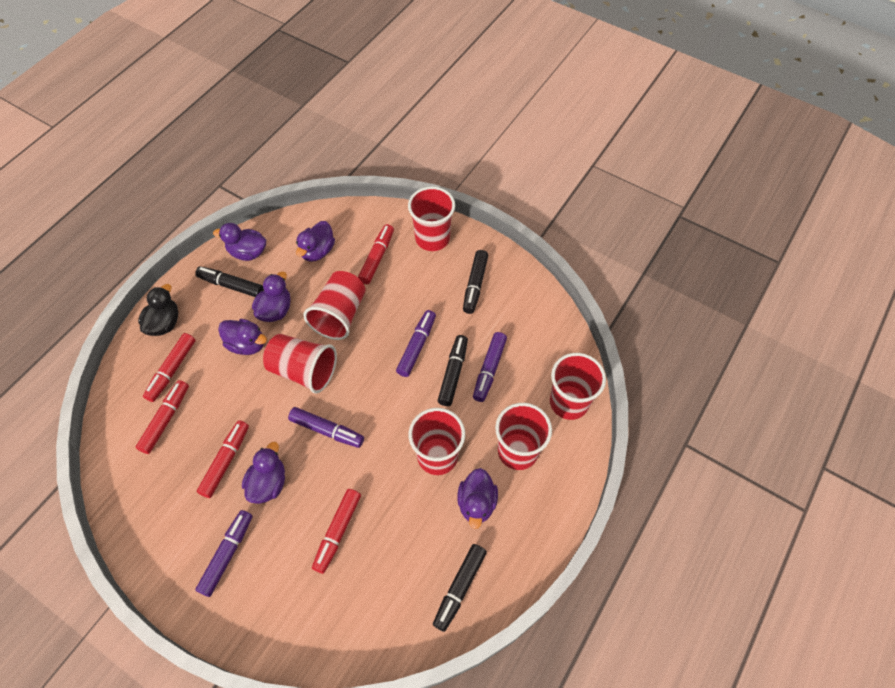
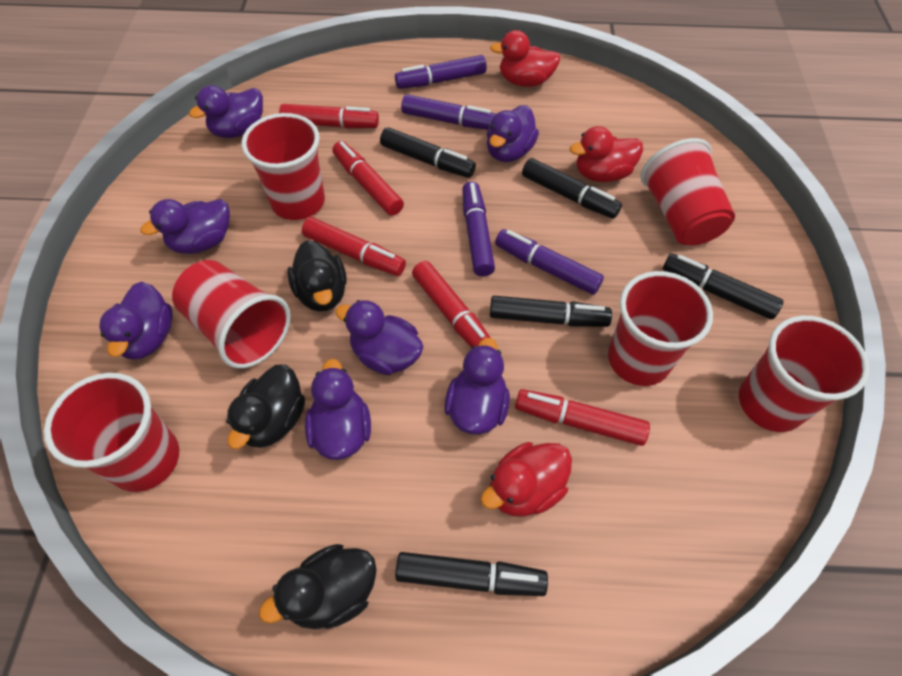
black duck: 1 -> 3
black marker: 4 -> 5
purple duck: 6 -> 7
red duck: 0 -> 3

